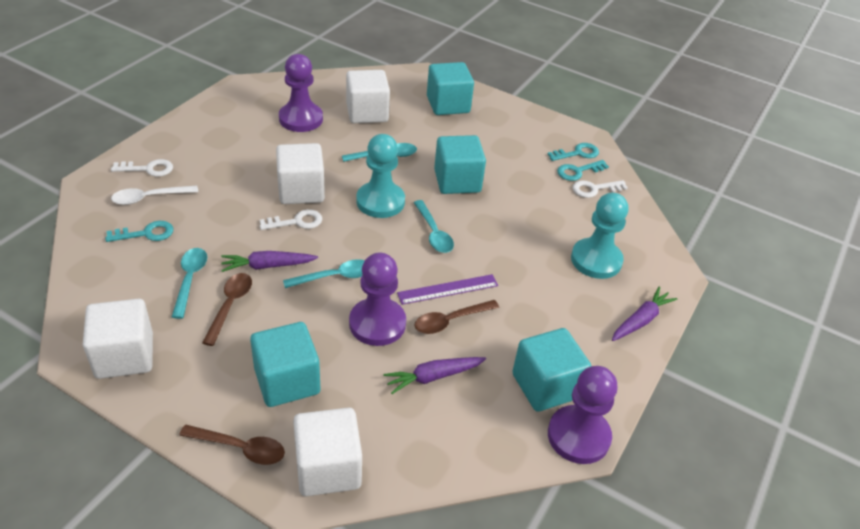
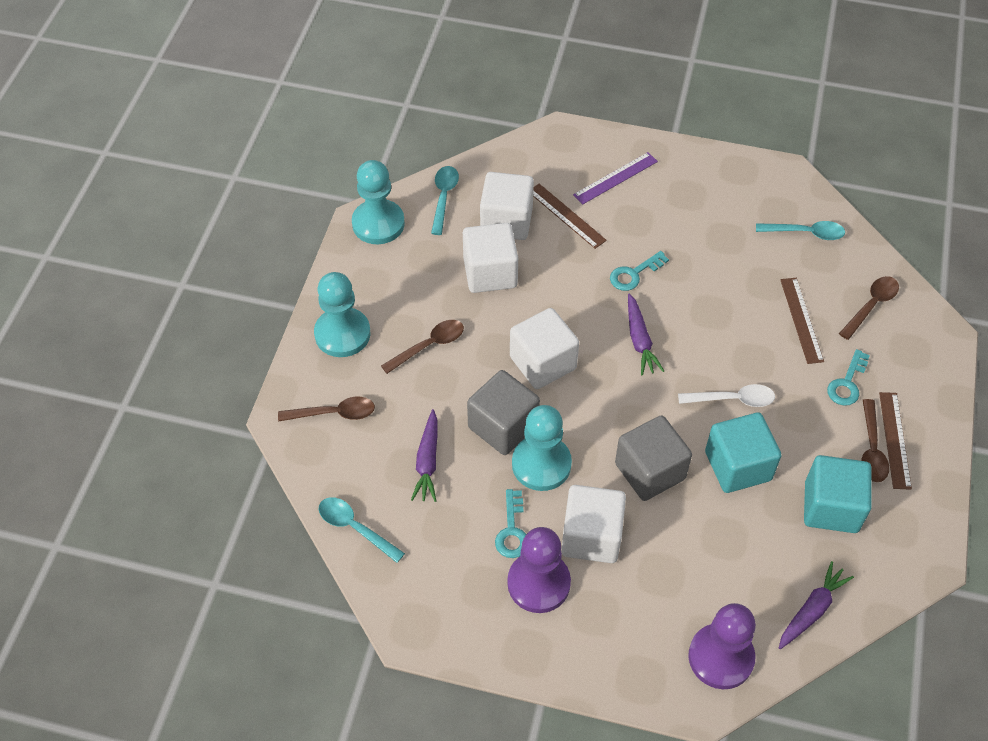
brown ruler: 0 -> 3
brown spoon: 3 -> 4
grey cube: 0 -> 2
purple pawn: 3 -> 2
turquoise cube: 4 -> 2
turquoise pawn: 2 -> 3
turquoise spoon: 4 -> 3
white key: 3 -> 0

